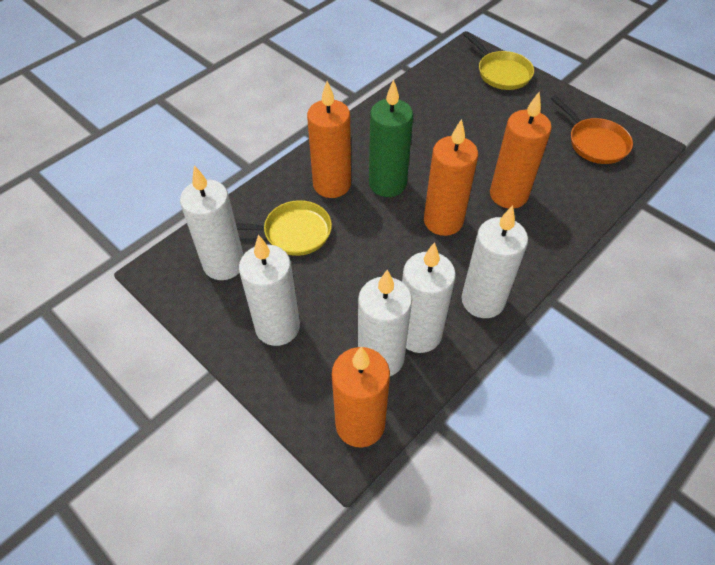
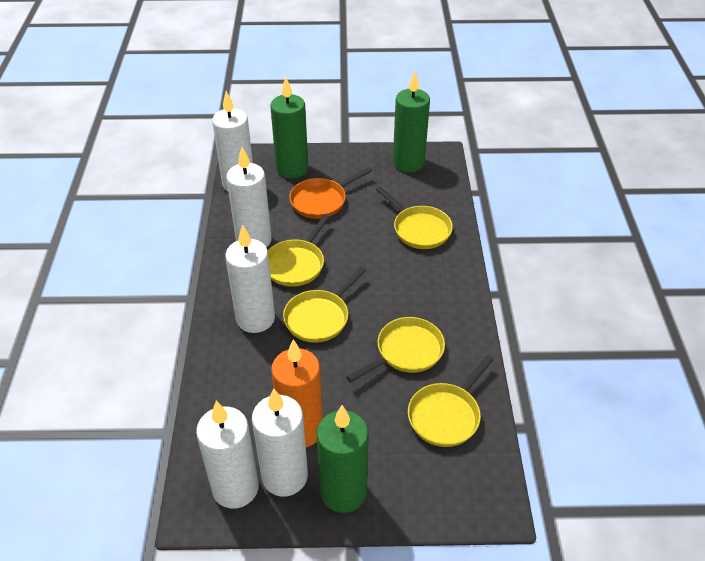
green candle: 1 -> 3
orange candle: 4 -> 1
yellow pan: 2 -> 5

